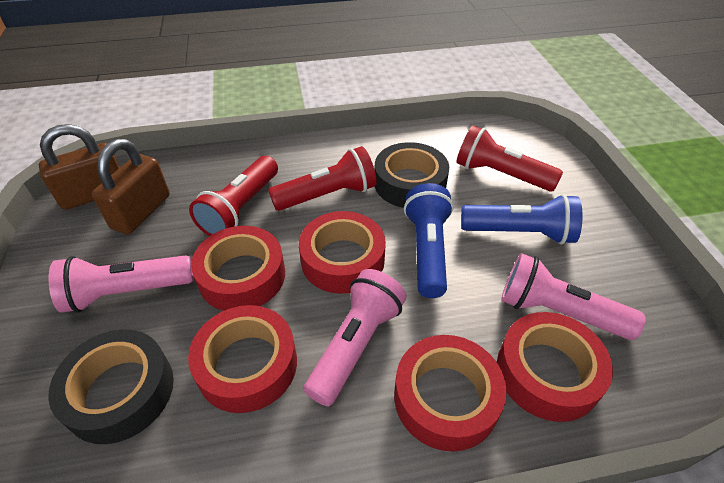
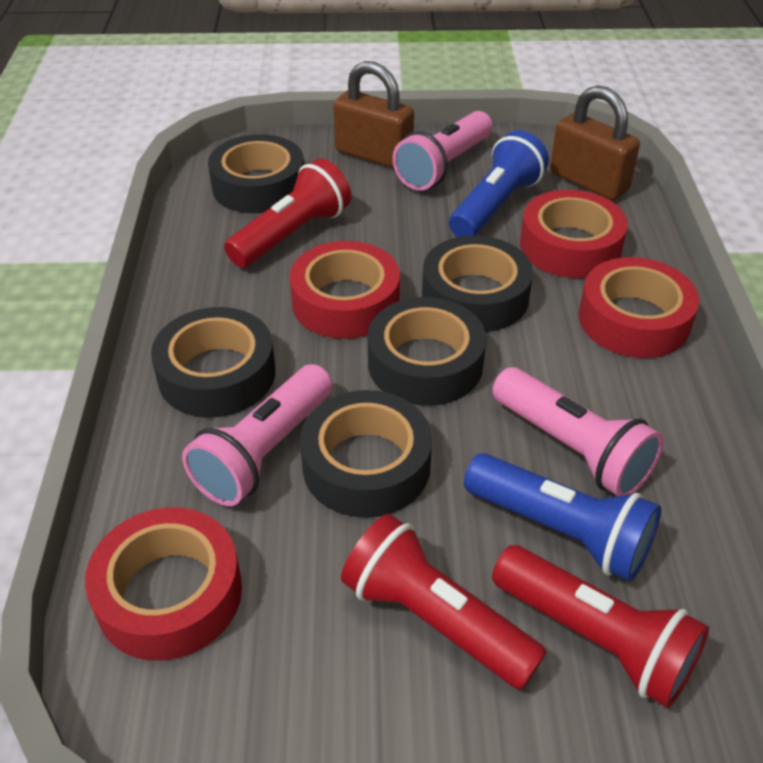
black tape: 2 -> 5
red tape: 5 -> 4

